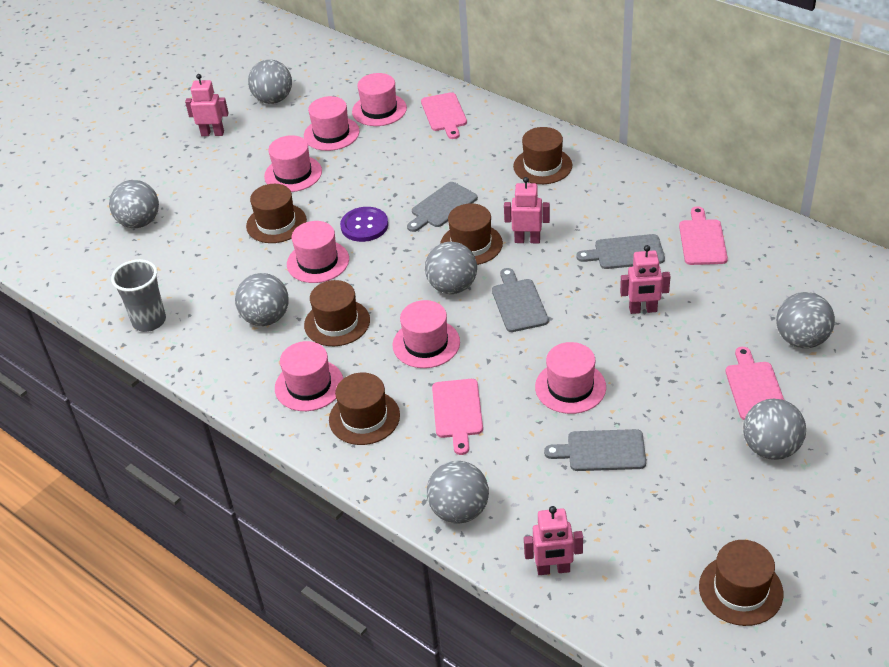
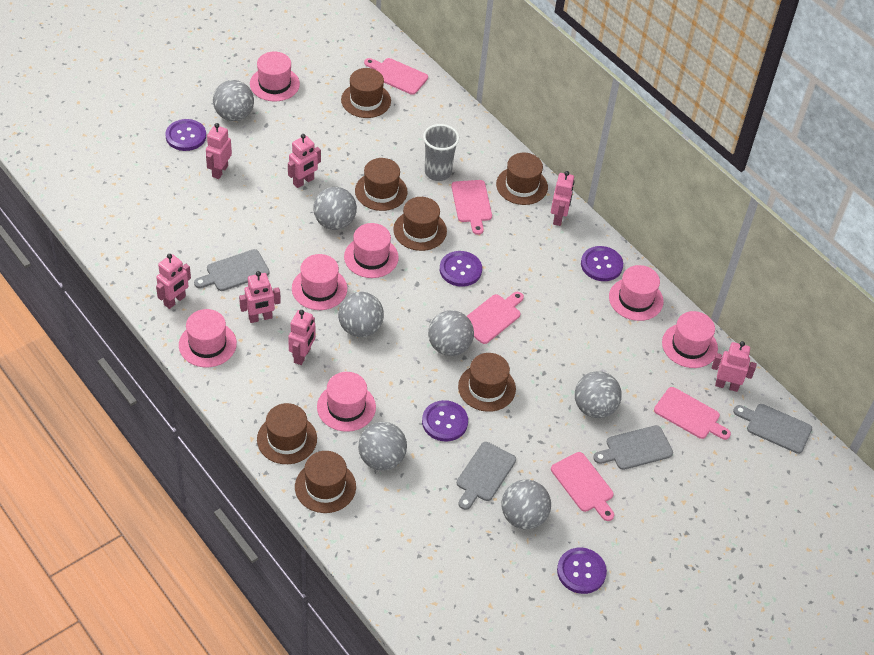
brown hat: 6 -> 7
pink cutting board: 4 -> 5
pink robot: 4 -> 7
purple button: 1 -> 5

